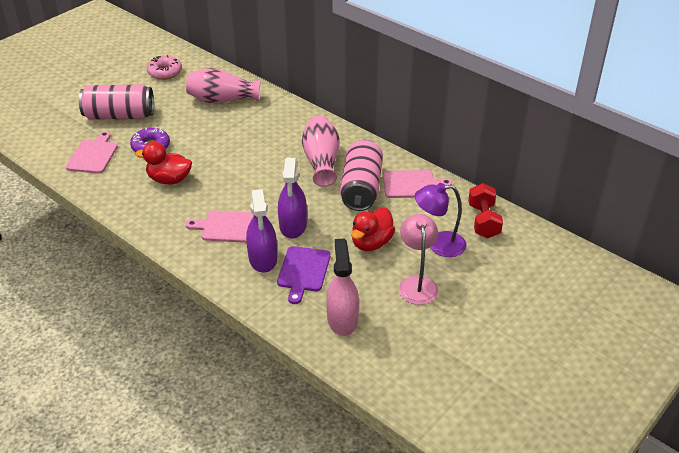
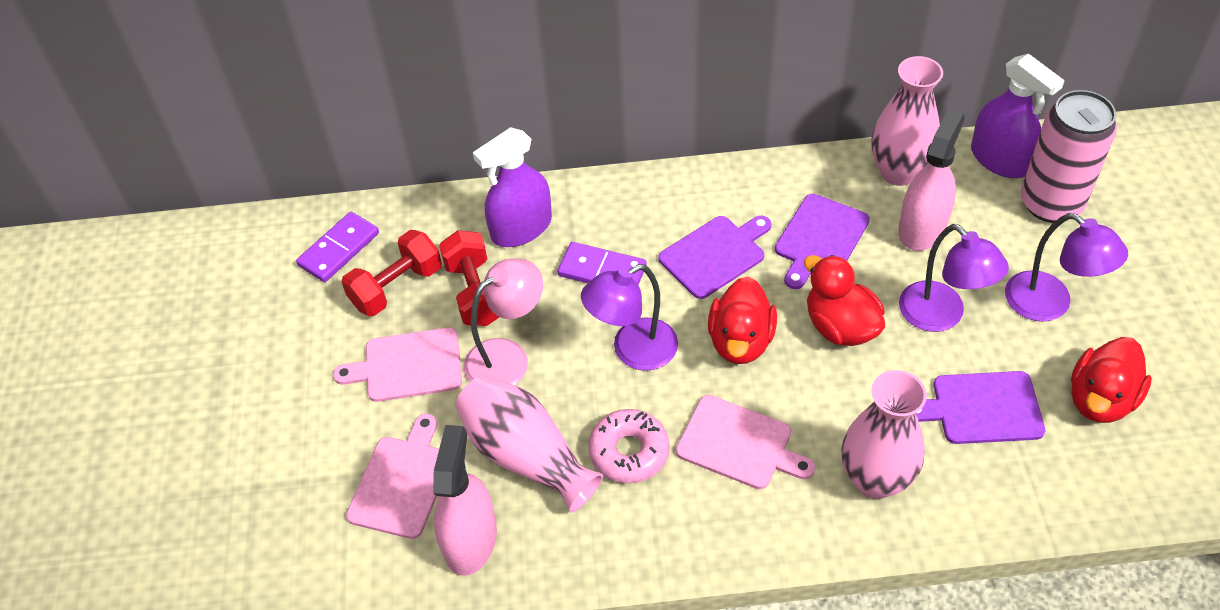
pink can: 2 -> 1
pink spray bottle: 1 -> 2
pink vase: 2 -> 3
purple cutting board: 1 -> 3
purple domino: 0 -> 2
purple donut: 1 -> 0
purple lamp: 1 -> 3
red duck: 2 -> 3
red dumbbell: 1 -> 2

